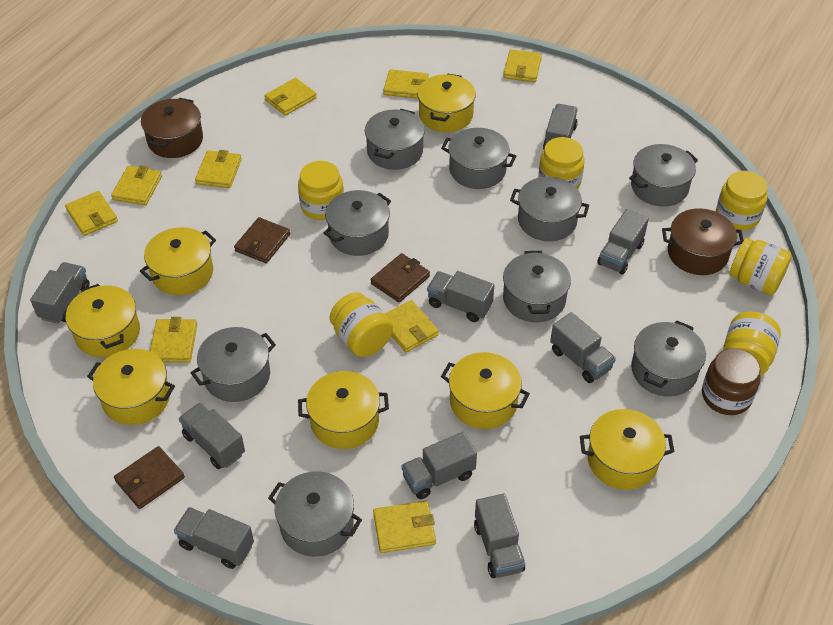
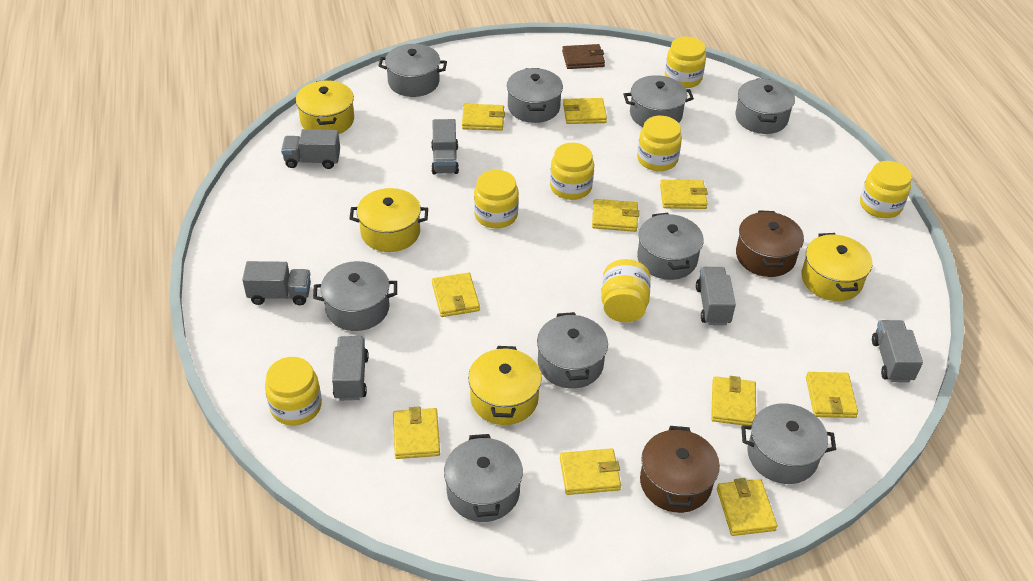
brown jar: 1 -> 0
brown wallet: 3 -> 1
grey truck: 9 -> 6
yellow jar: 6 -> 7
yellow pot: 7 -> 4
yellow wallet: 9 -> 10

